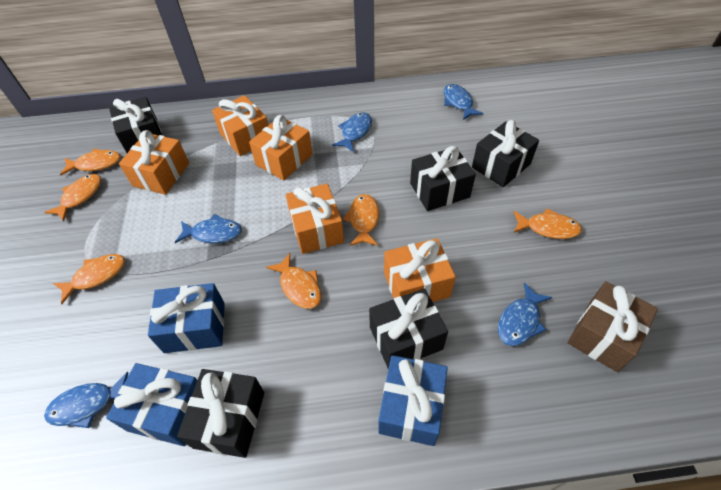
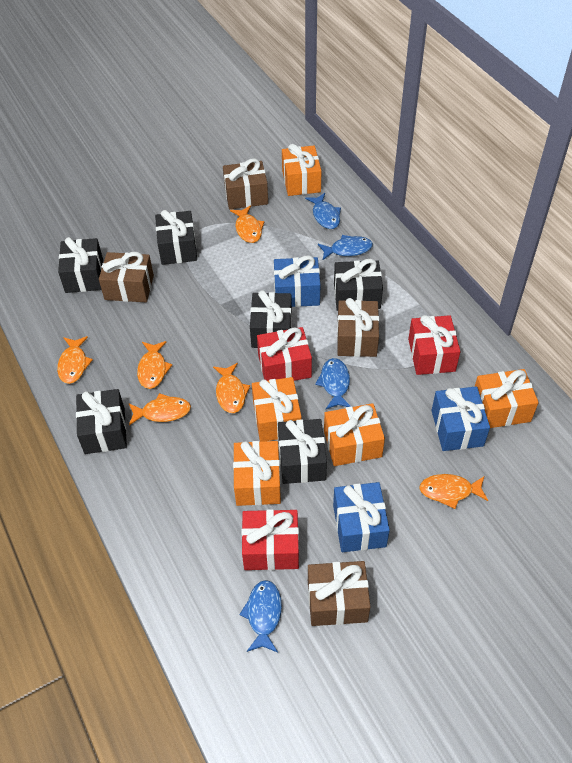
black gift: 5 -> 6
blue fish: 5 -> 4
brown gift: 1 -> 4
red gift: 0 -> 3

